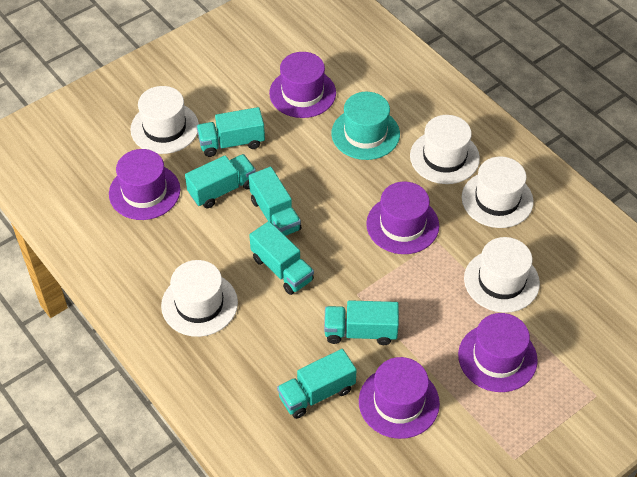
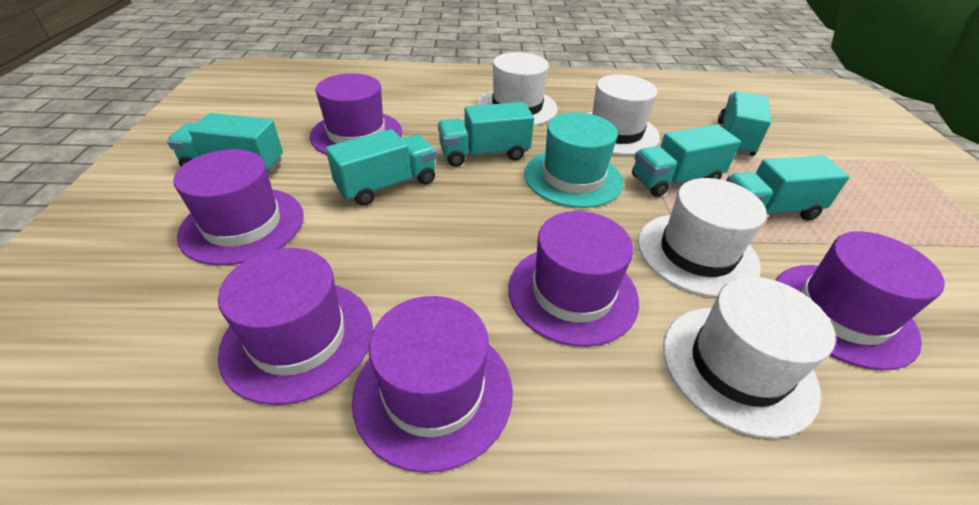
purple hat: 5 -> 6
white hat: 5 -> 4

